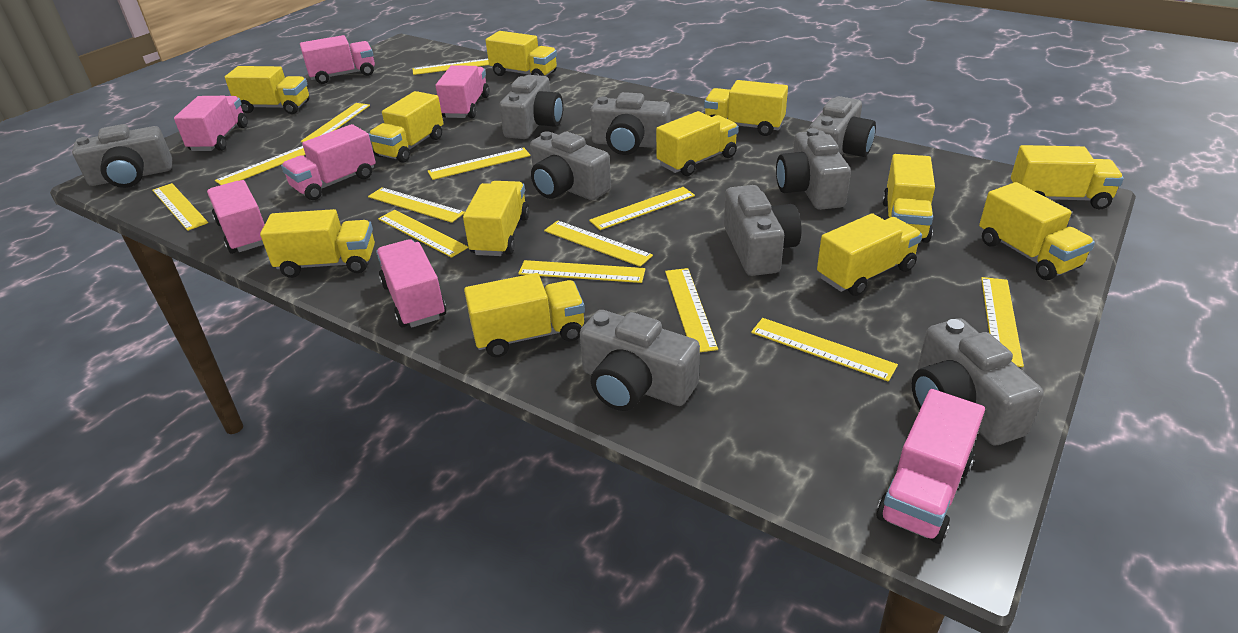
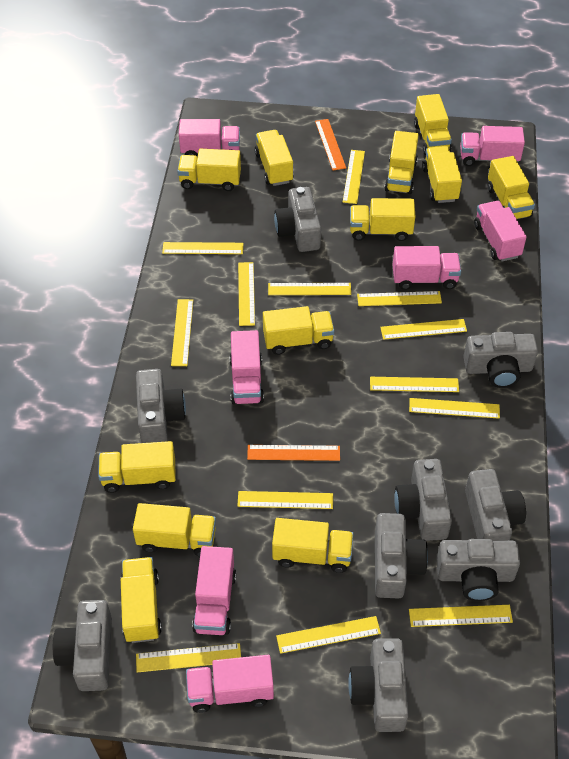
orange ruler: 0 -> 2

